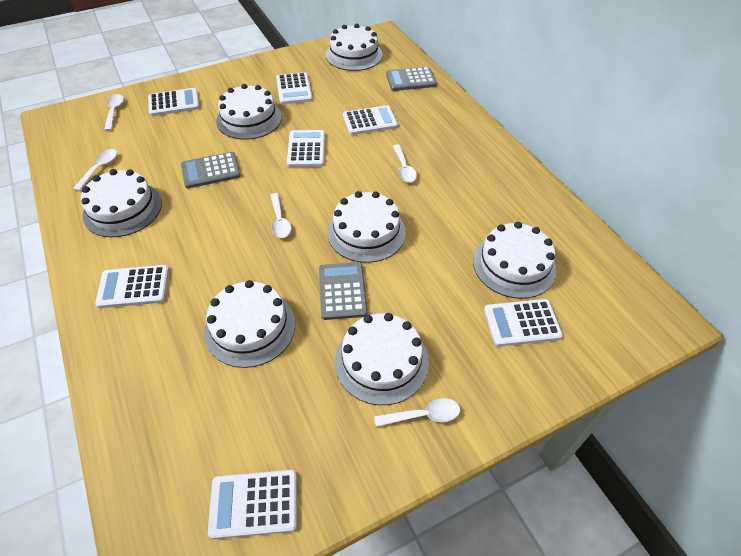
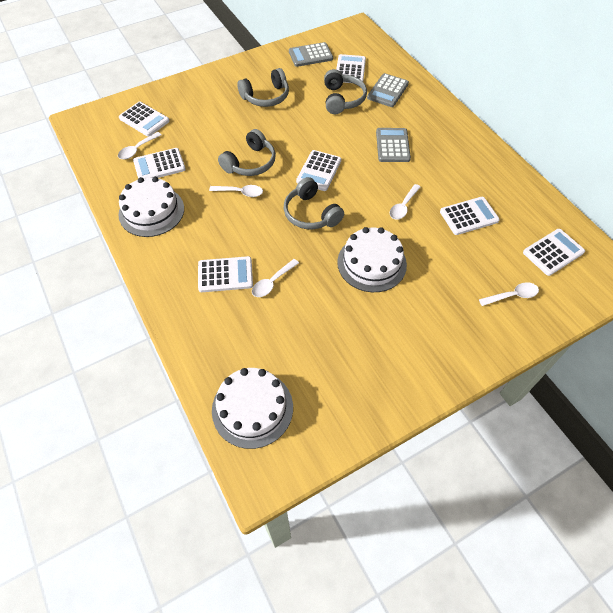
grey headphones: 0 -> 4
white cake: 7 -> 3

